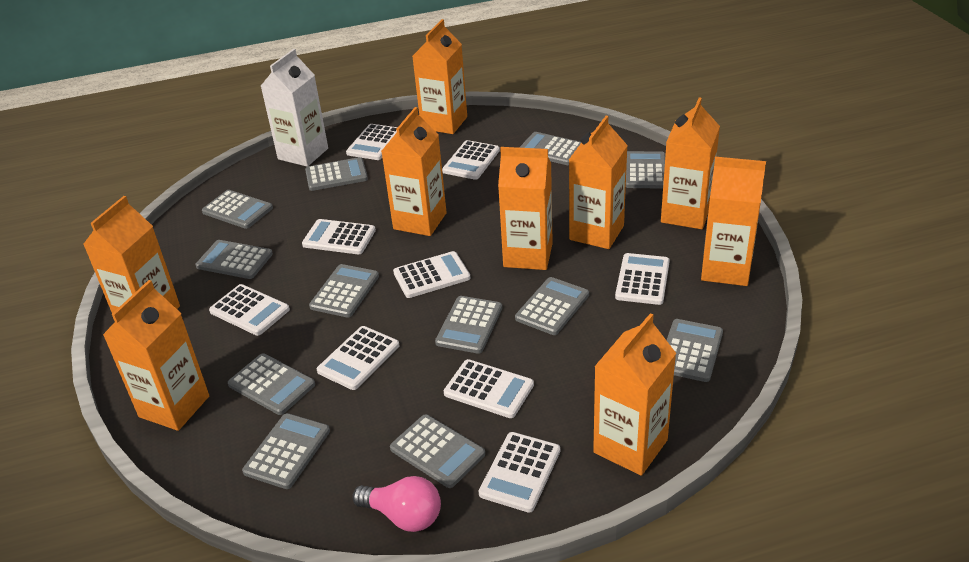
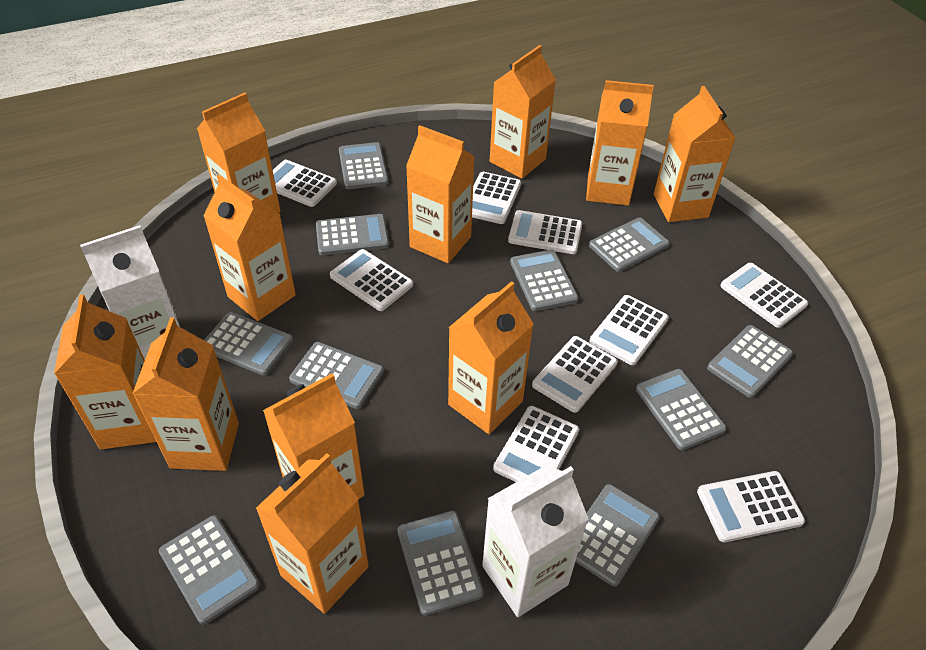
grey calculator: 12 -> 11
orange carton: 9 -> 11
pink light bulb: 1 -> 0
white carton: 1 -> 2

